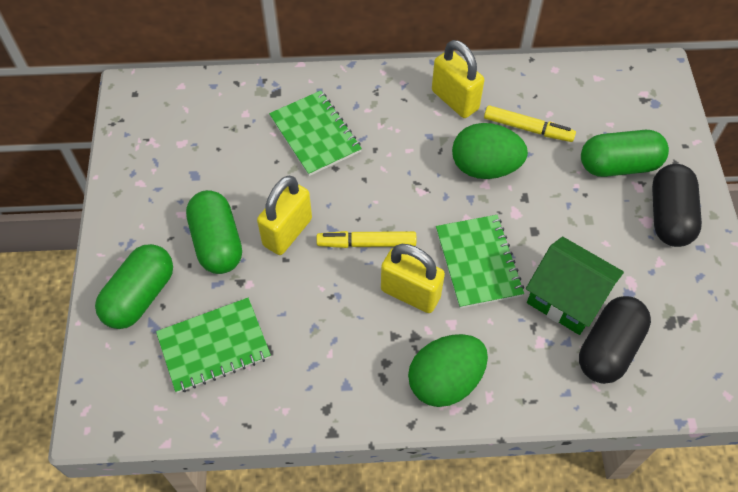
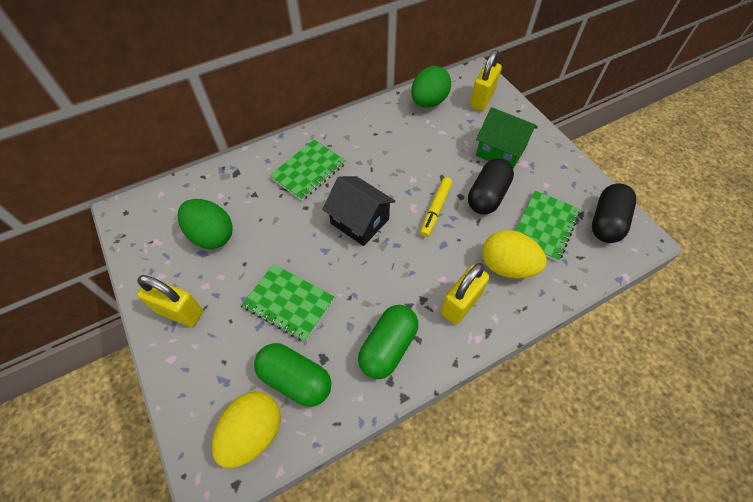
black house: 0 -> 1
green capsule: 3 -> 2
yellow egg: 0 -> 2
yellow marker: 2 -> 1

